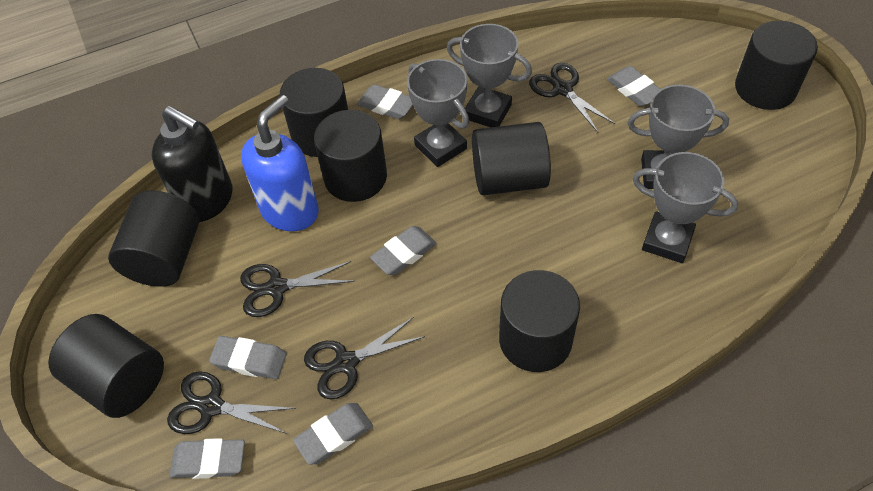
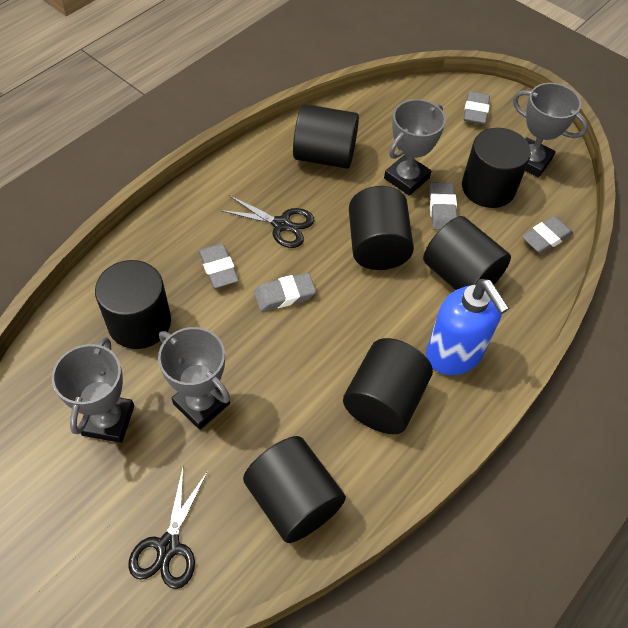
black scissors: 4 -> 2
black soap dispenser: 1 -> 0
grey eraser: 6 -> 5

